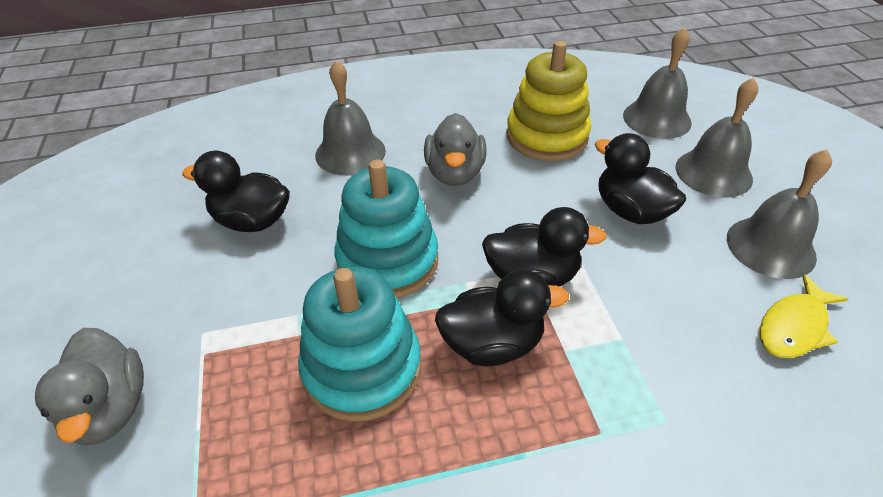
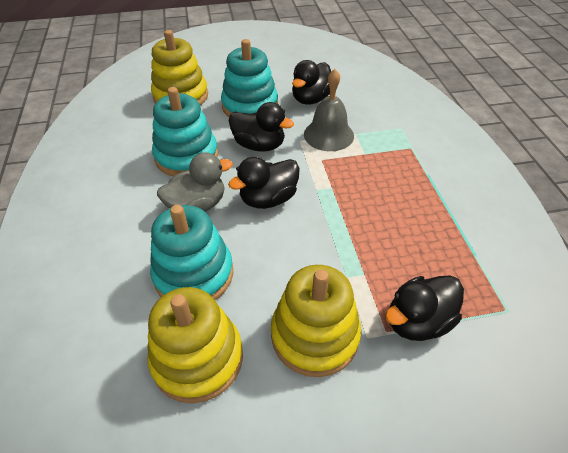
grey bell: 4 -> 1
grey duck: 2 -> 1
turquoise stacking toy: 2 -> 3
yellow fish: 1 -> 0
yellow stacking toy: 1 -> 3

